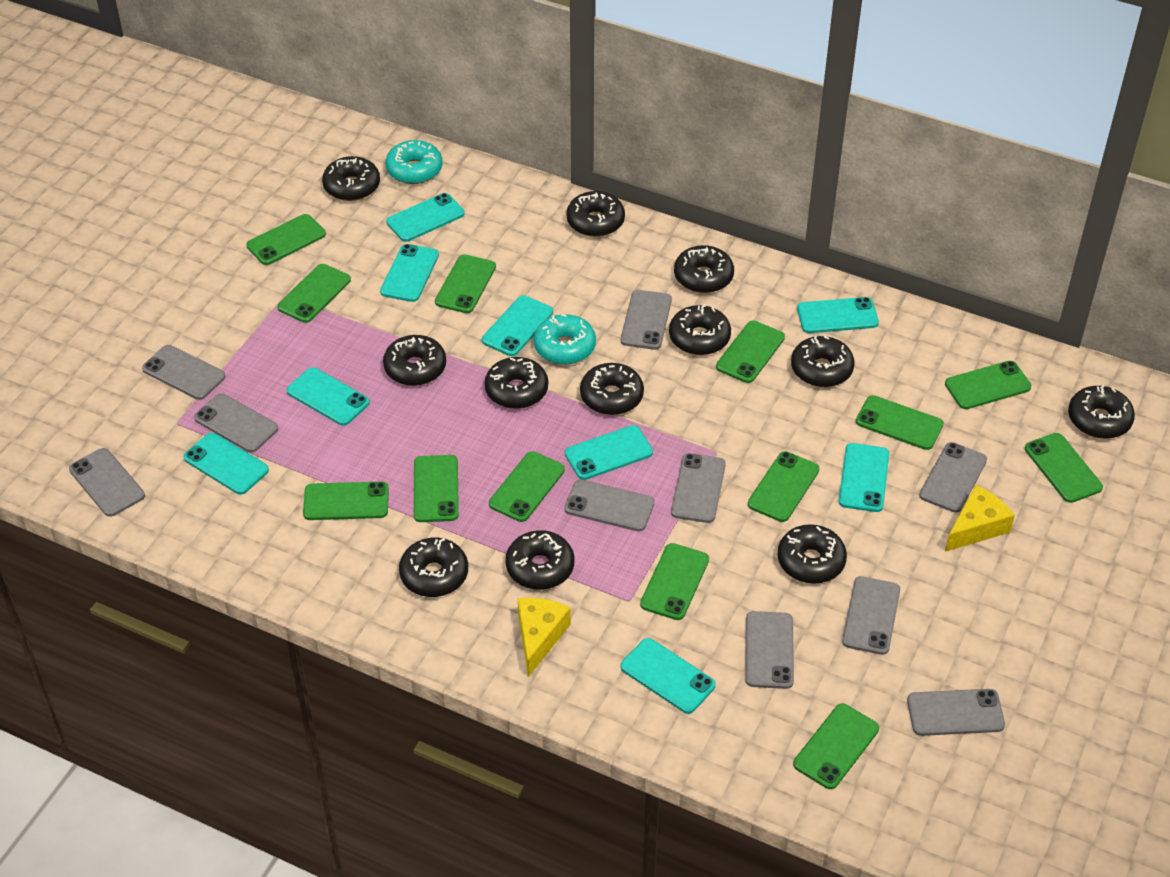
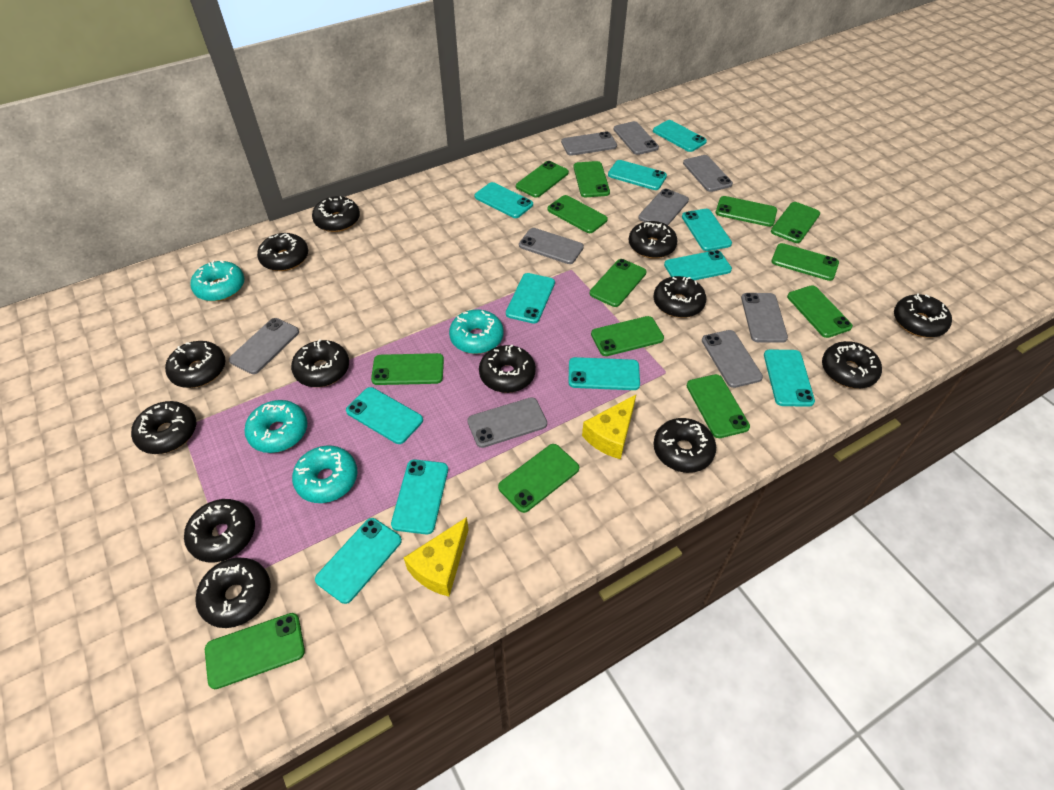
black donut: 12 -> 13
grey phone: 10 -> 9
turquoise donut: 2 -> 4
turquoise phone: 9 -> 11

